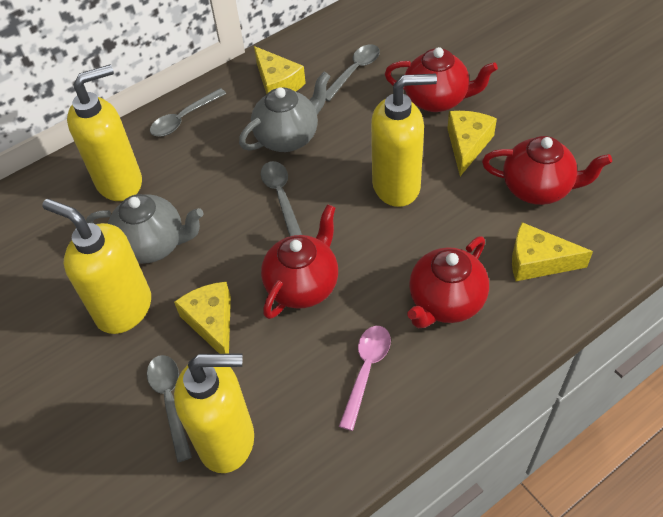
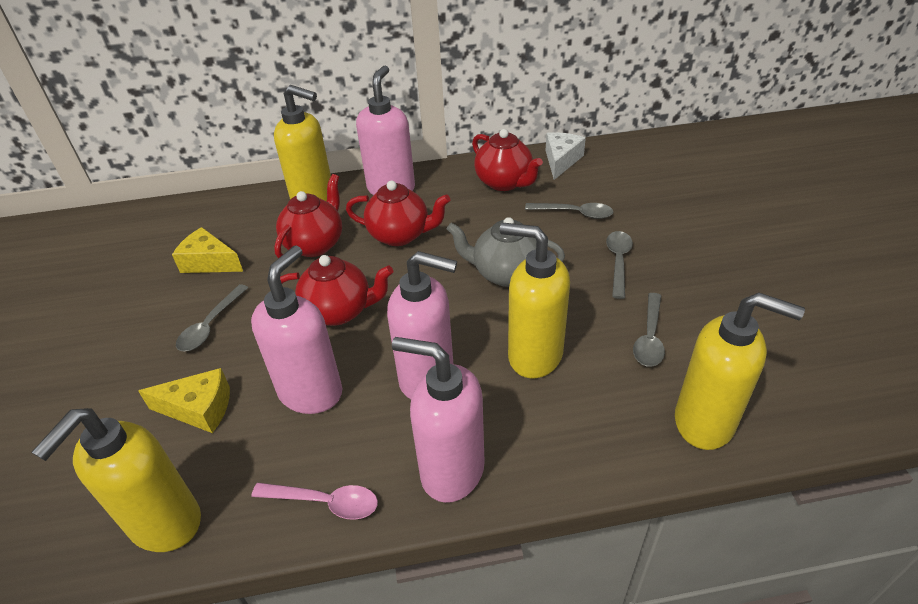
grey teapot: 2 -> 1
pink soap dispenser: 0 -> 4
white cheese: 0 -> 1
yellow cheese: 4 -> 2

